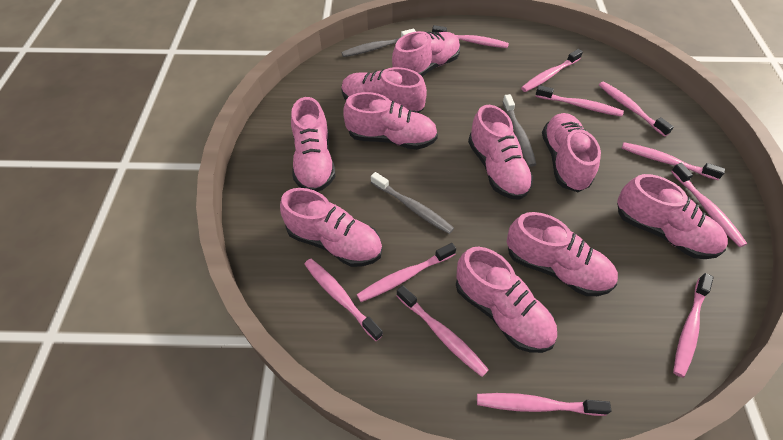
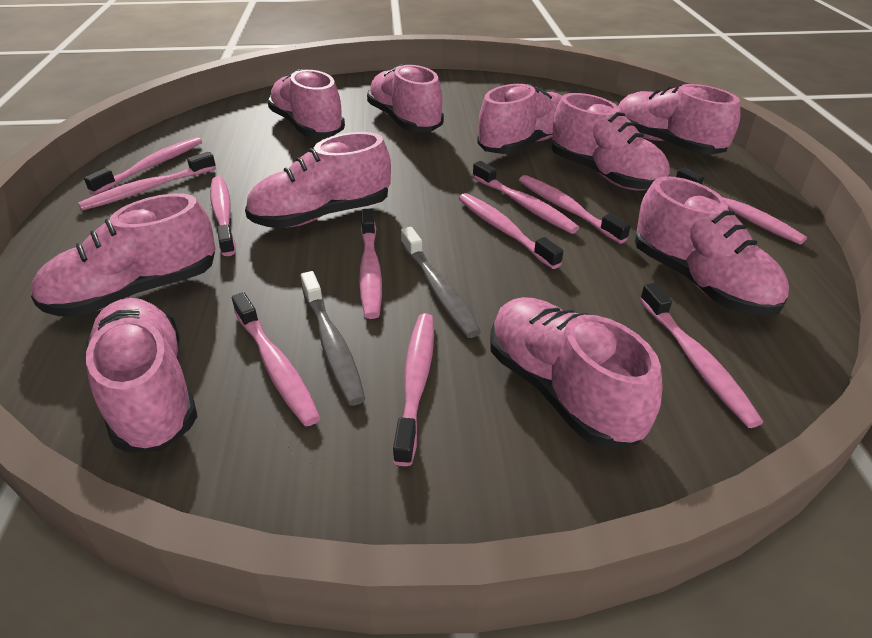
grey toothbrush: 3 -> 2

